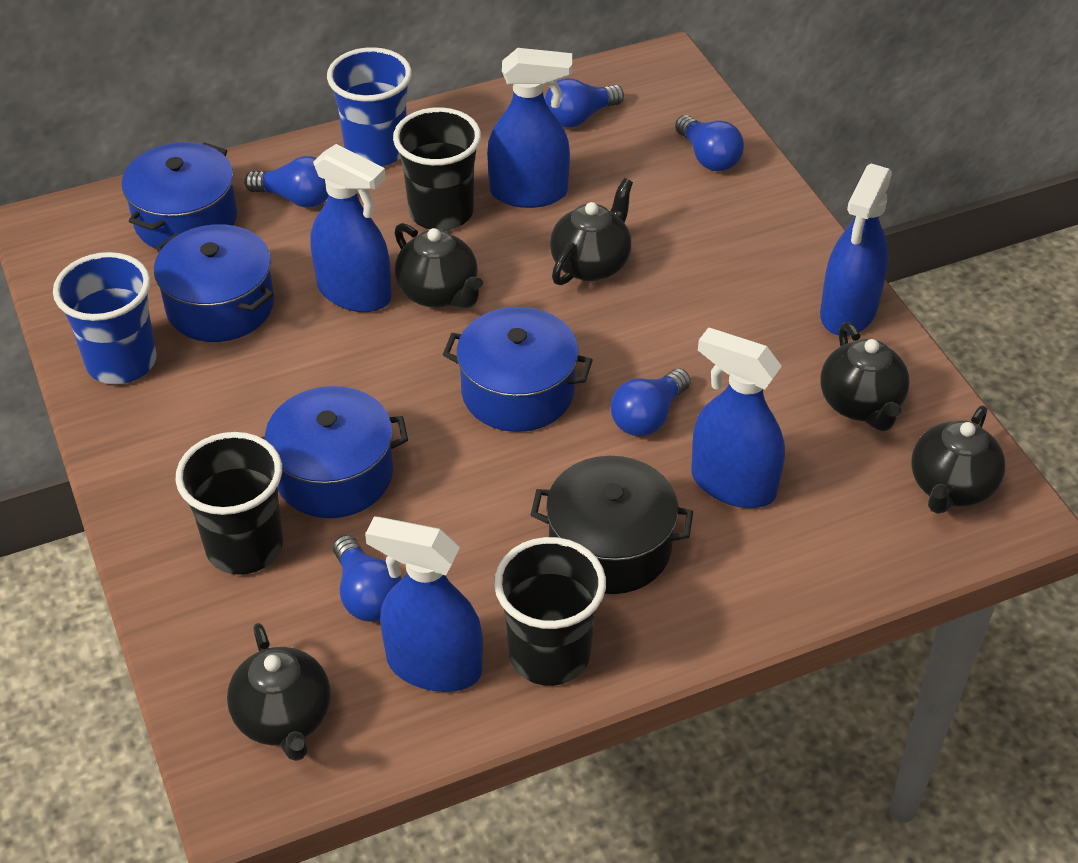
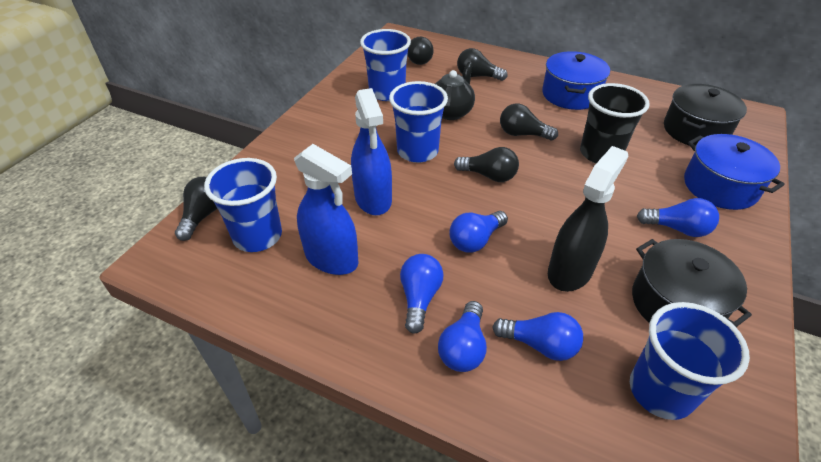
black cup: 3 -> 1
black light bulb: 0 -> 5
black pot: 1 -> 2
black spray bottle: 0 -> 1
black teapot: 5 -> 1
blue cup: 2 -> 4
blue pot: 4 -> 2
blue spray bottle: 5 -> 2

